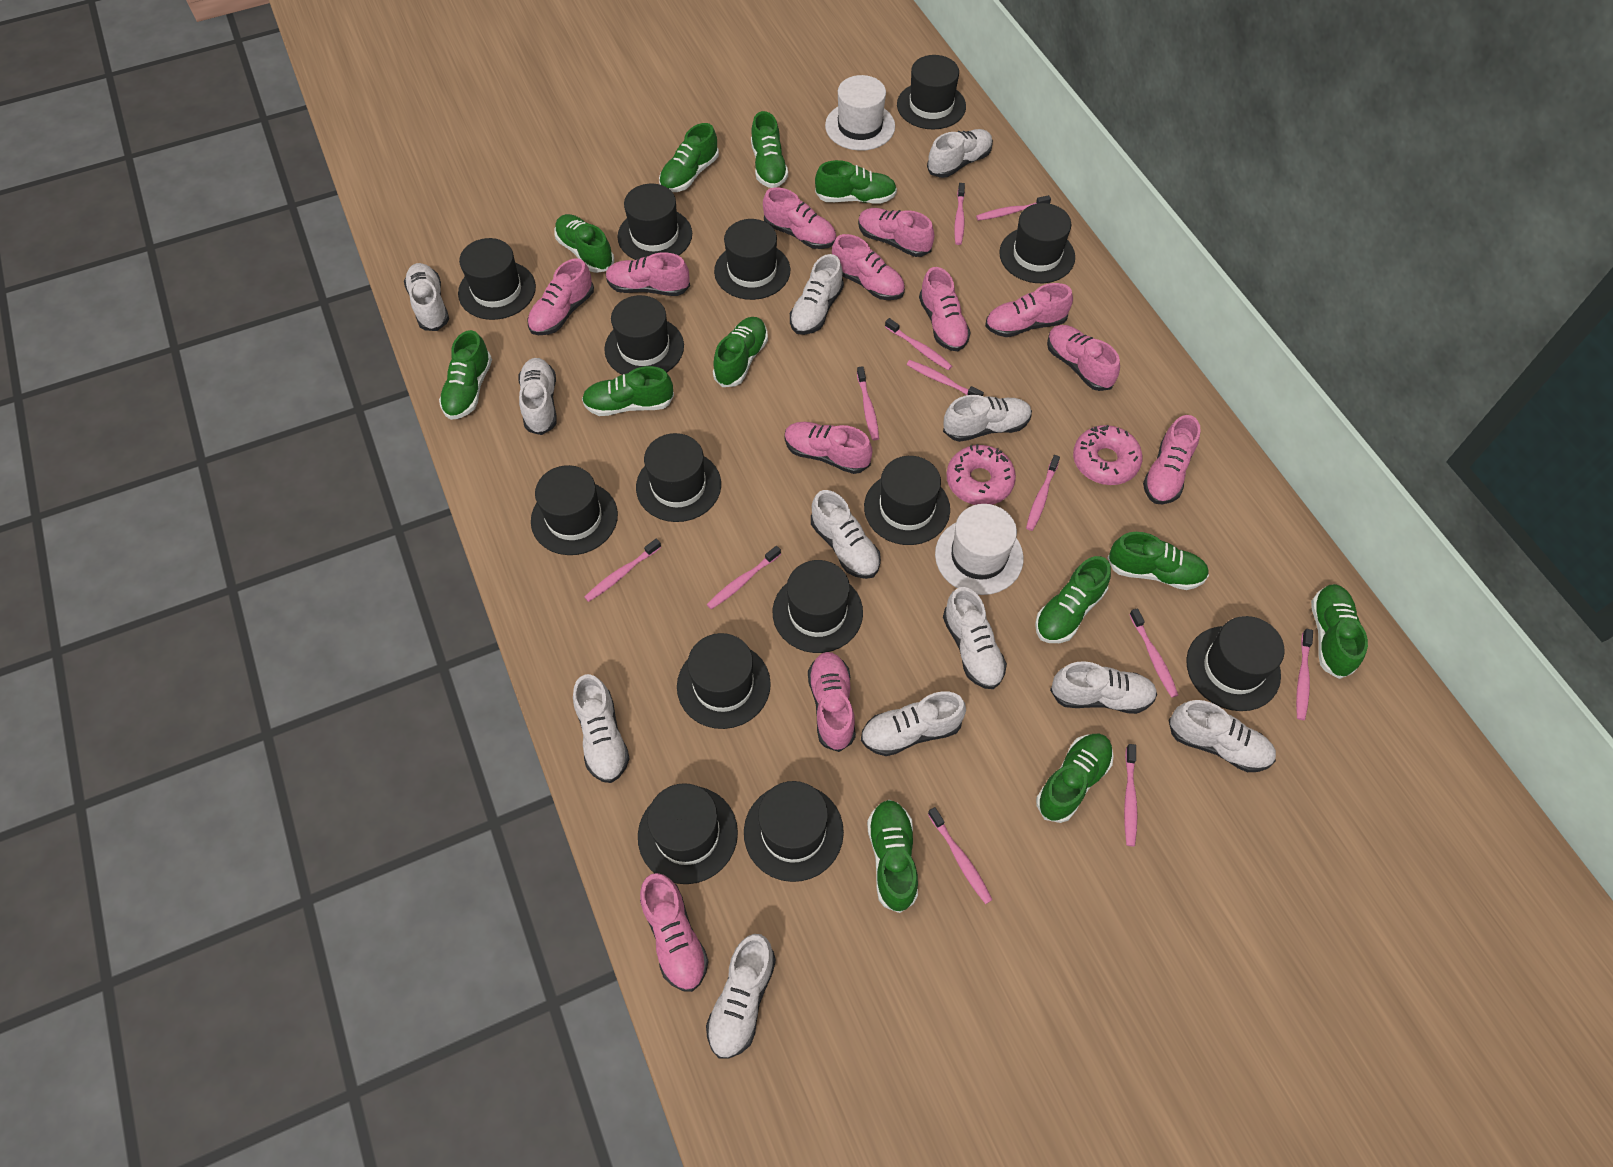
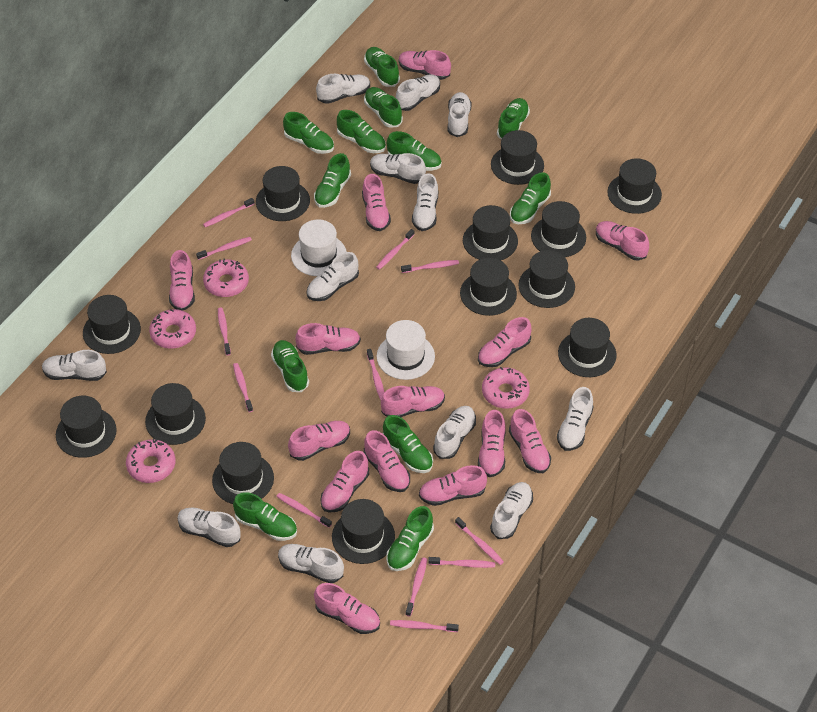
black hat: 14 -> 13
pink donut: 2 -> 4
pink shoe: 12 -> 14

